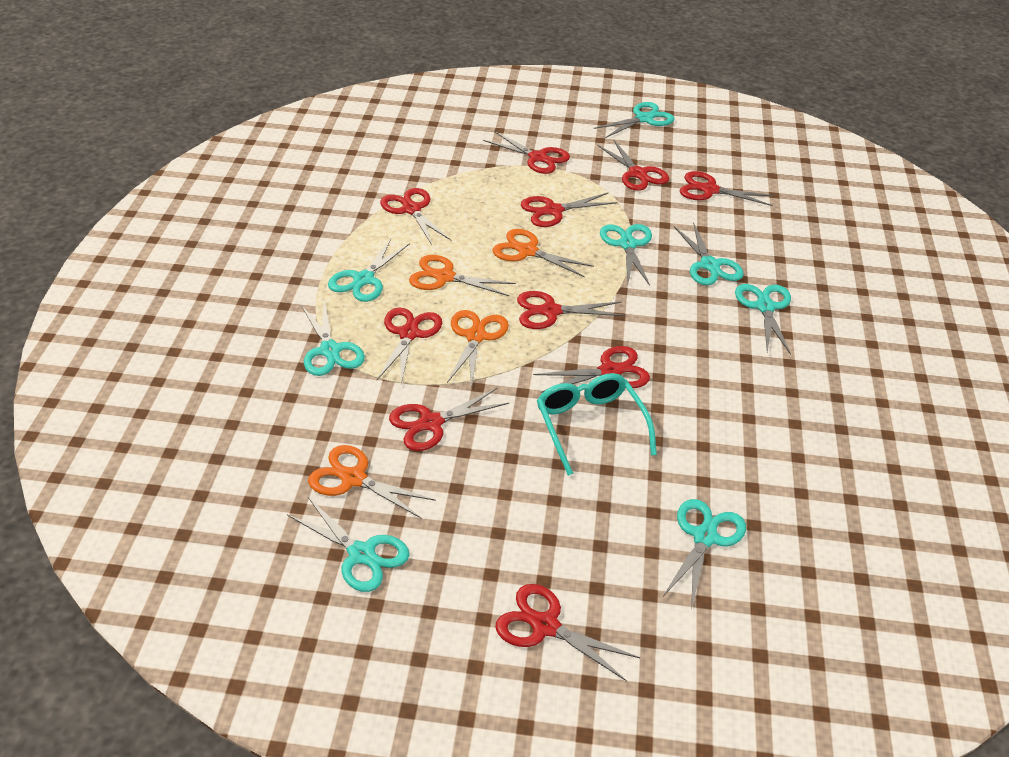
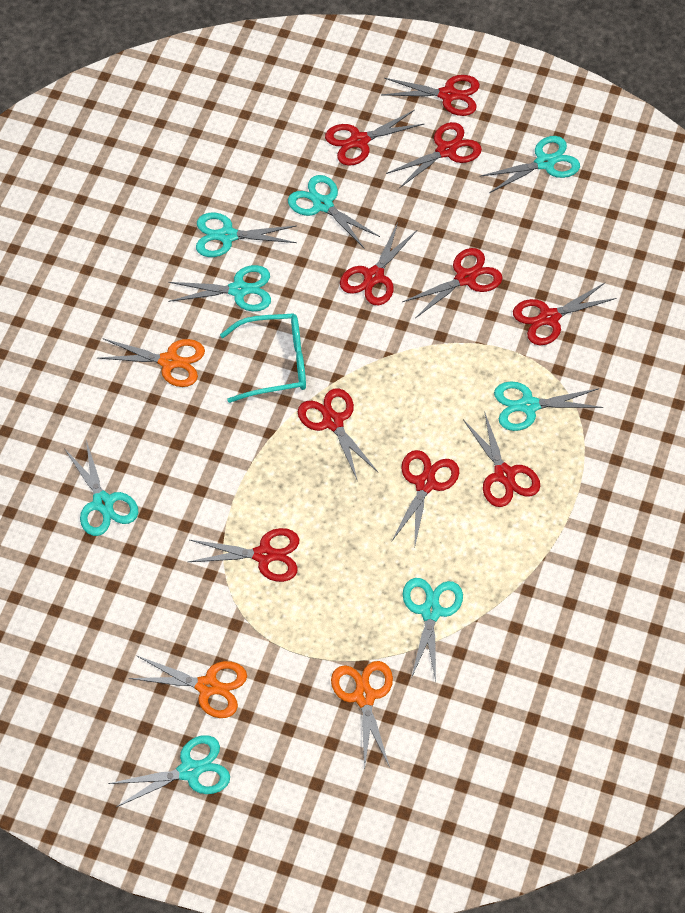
orange scissors: 4 -> 3

